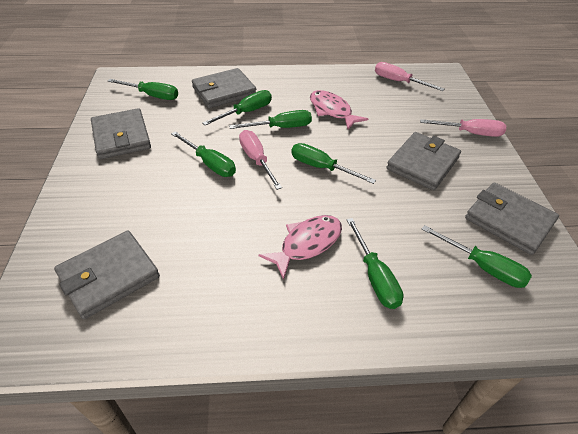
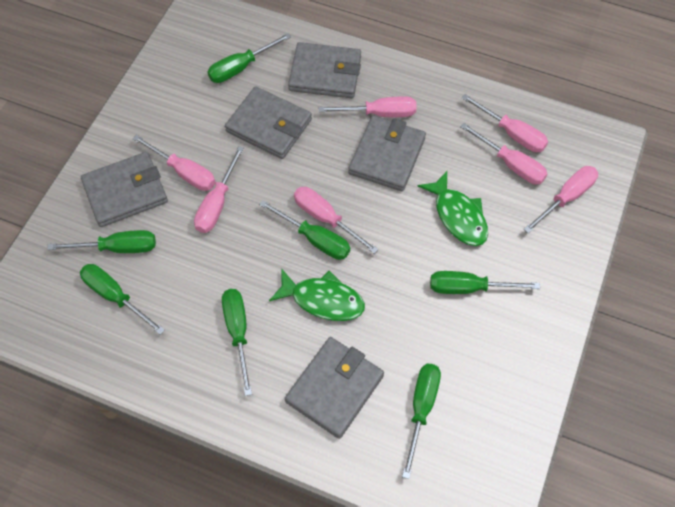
green fish: 0 -> 2
pink fish: 2 -> 0
pink screwdriver: 3 -> 7

